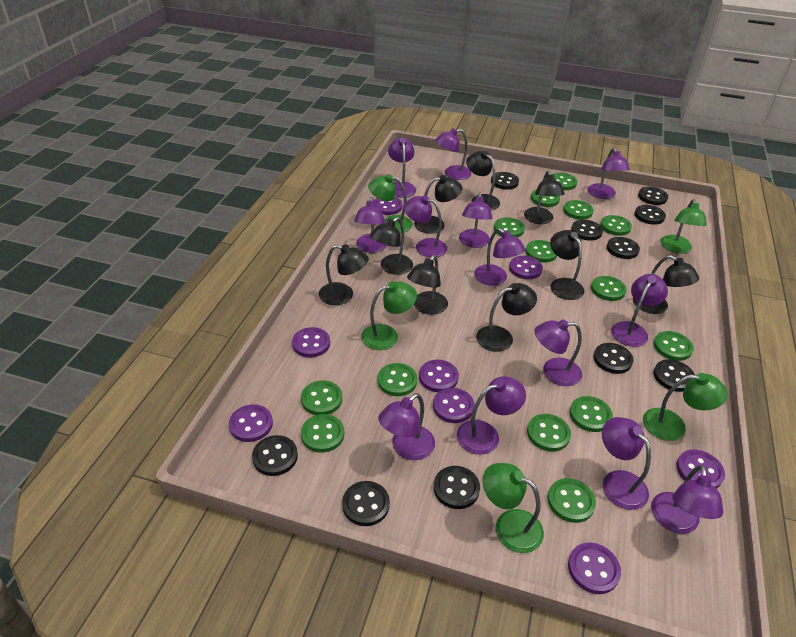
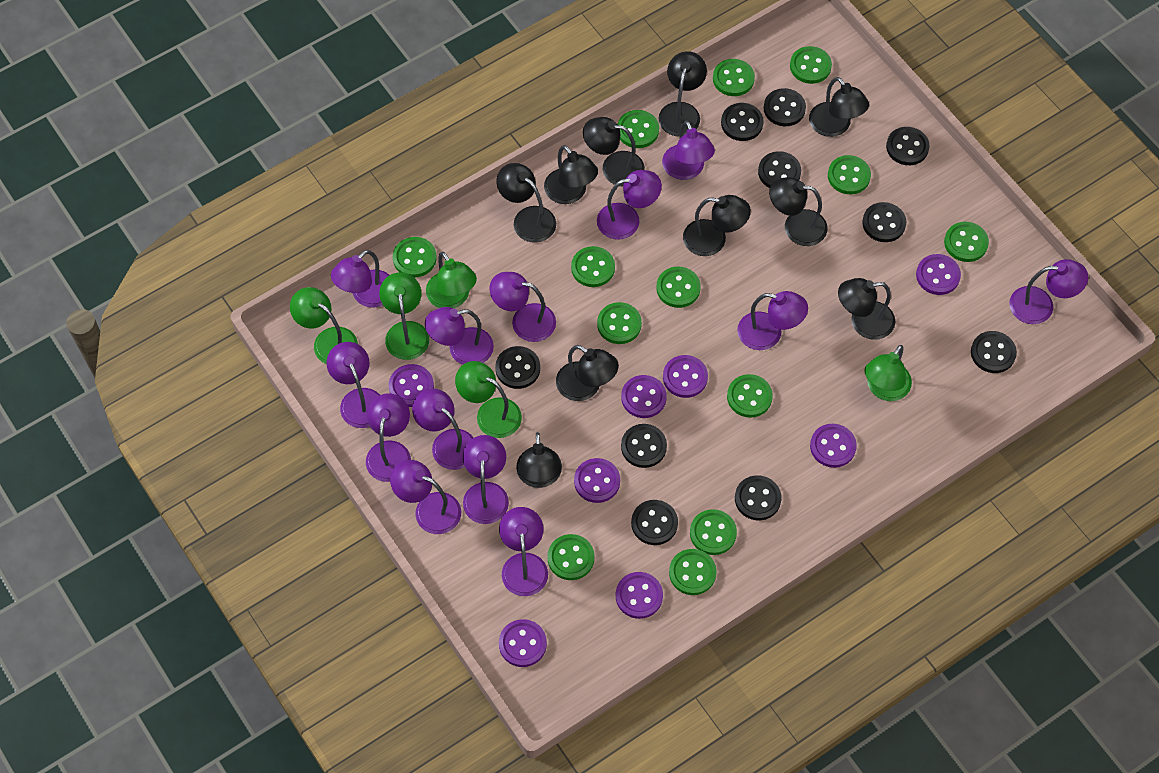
black lamp: 9 -> 10
green button: 14 -> 13

